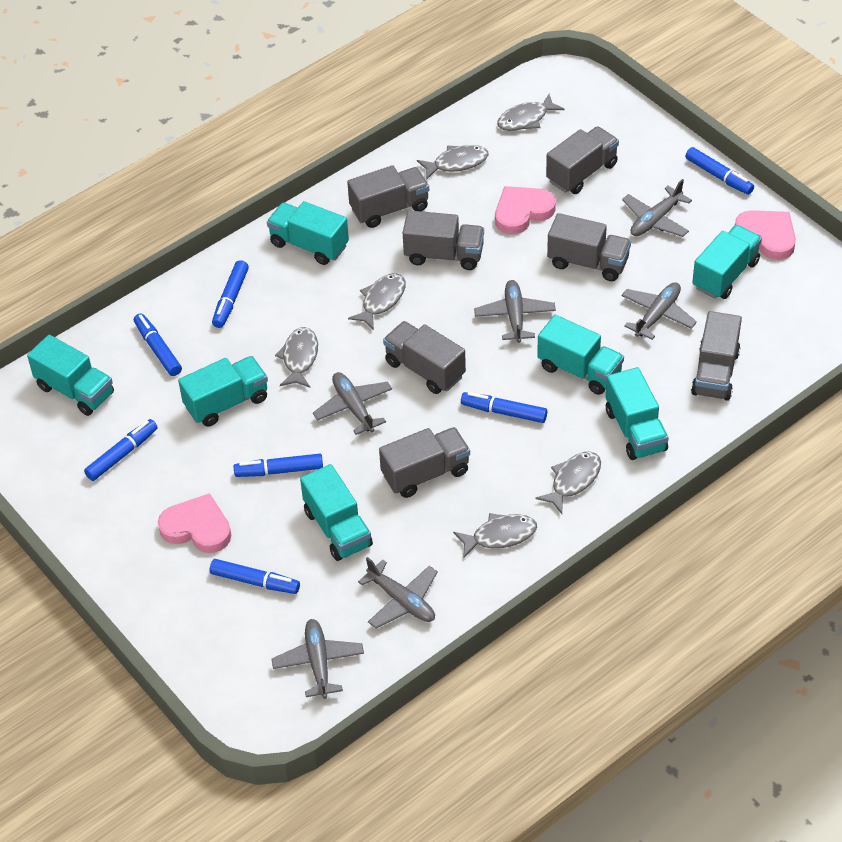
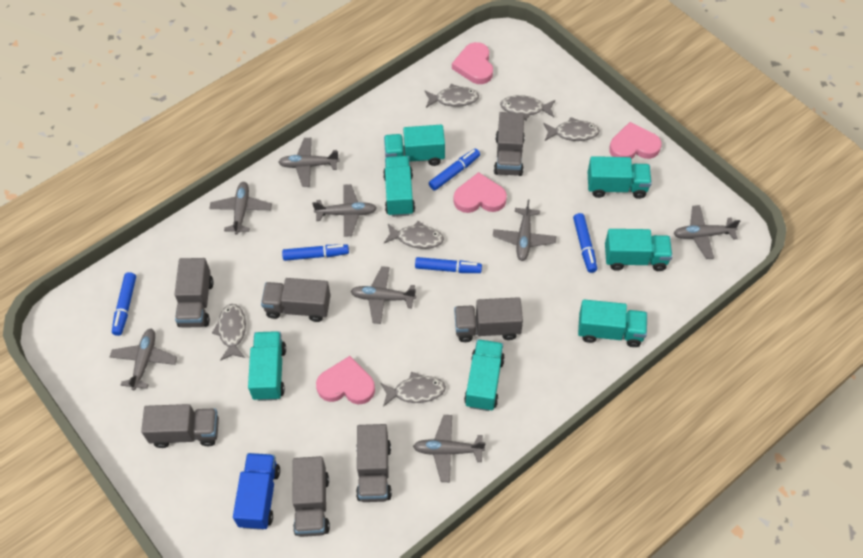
blue marker: 7 -> 5
blue truck: 0 -> 1
grey plane: 6 -> 8
pink heart: 3 -> 4

